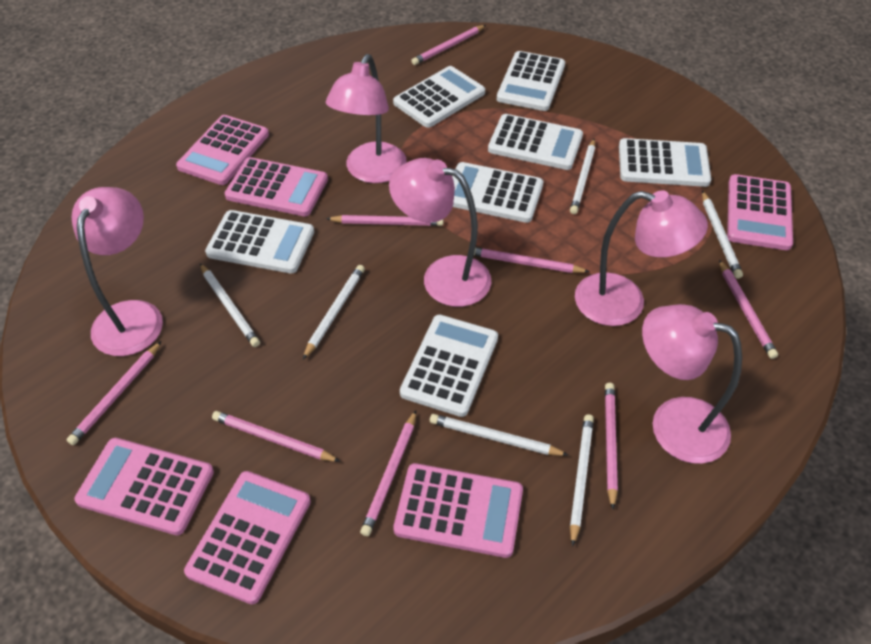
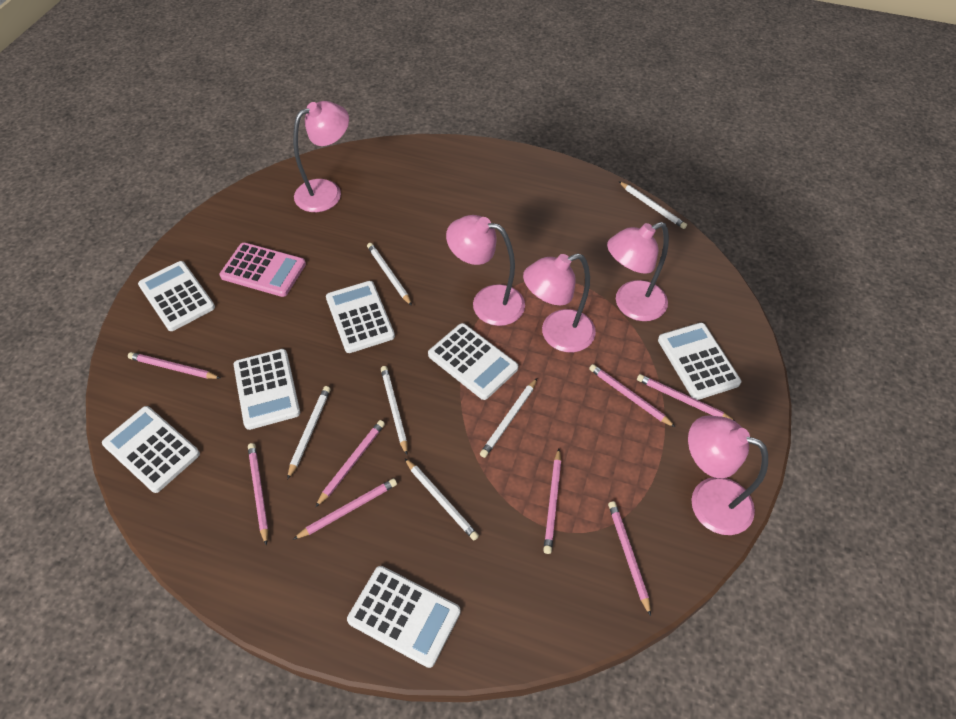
pink calculator: 6 -> 1

